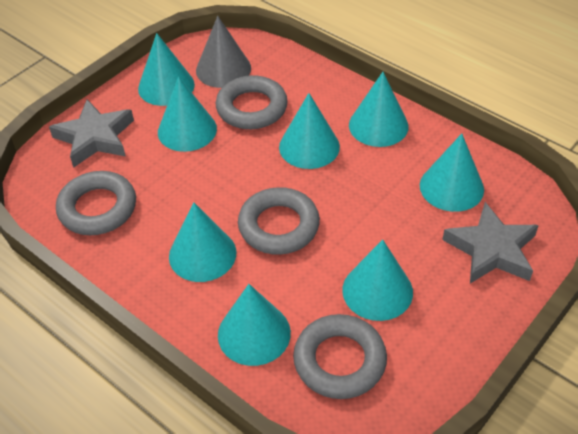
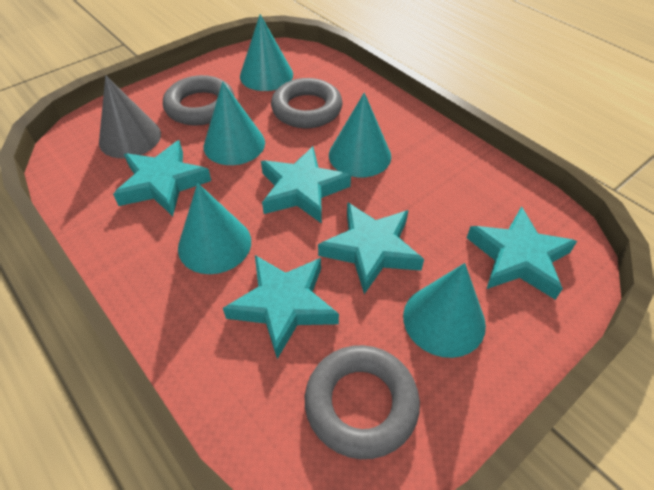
grey ring: 4 -> 3
grey star: 2 -> 0
turquoise cone: 8 -> 5
turquoise star: 0 -> 5

